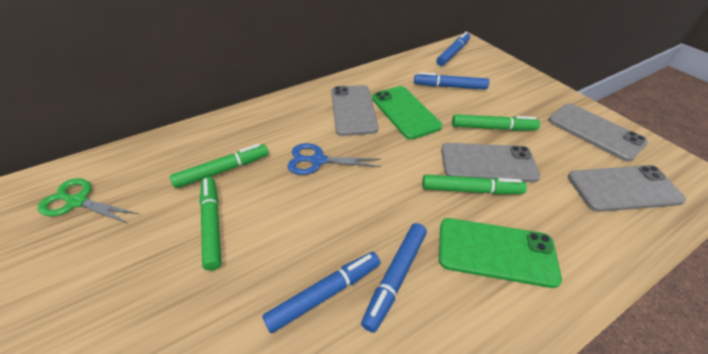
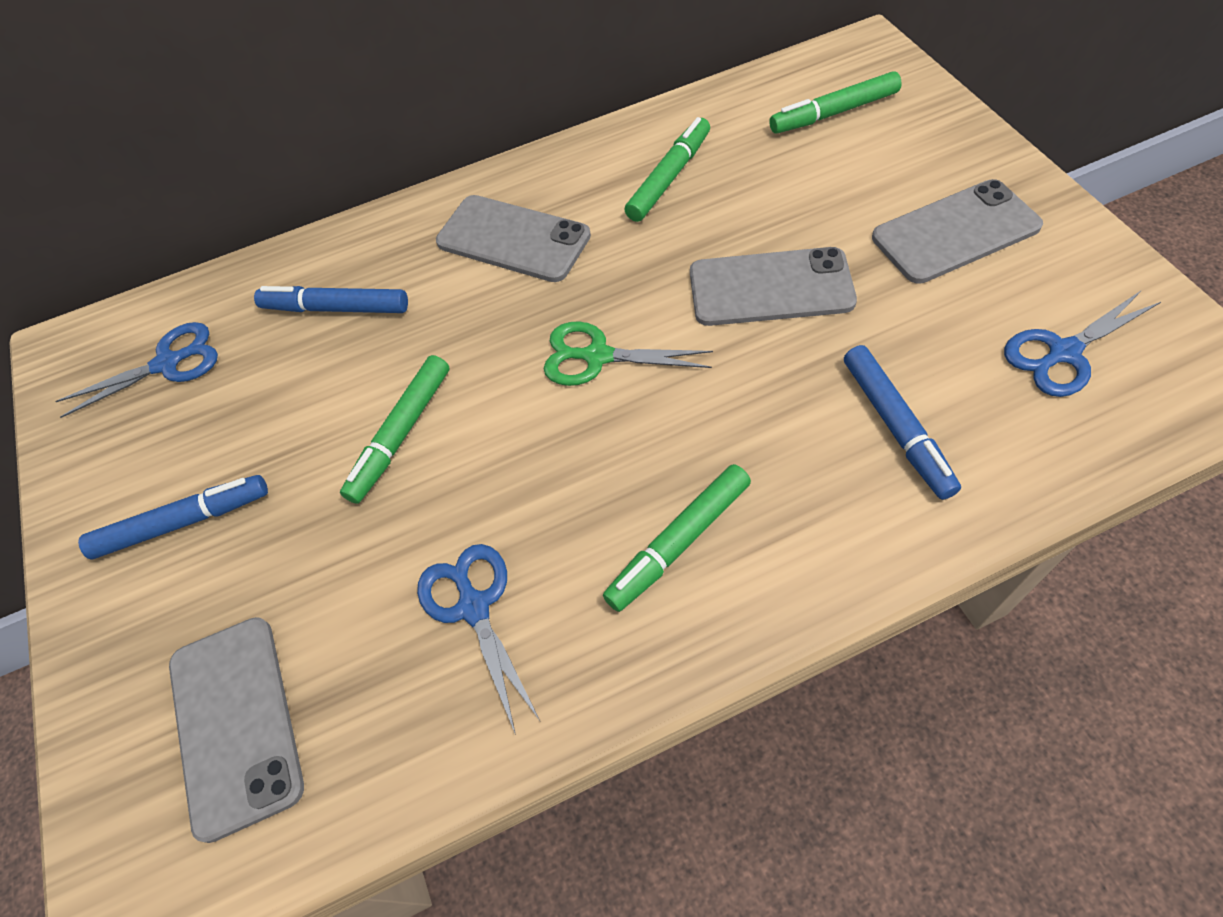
blue marker: 4 -> 3
blue scissors: 1 -> 3
green phone: 2 -> 0

